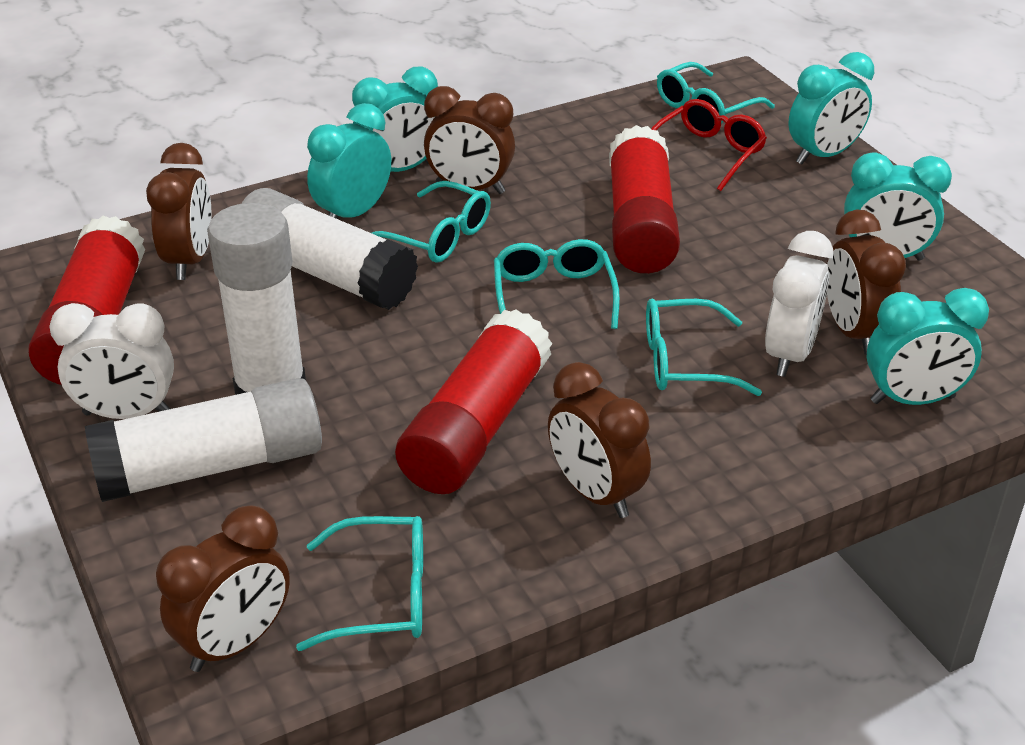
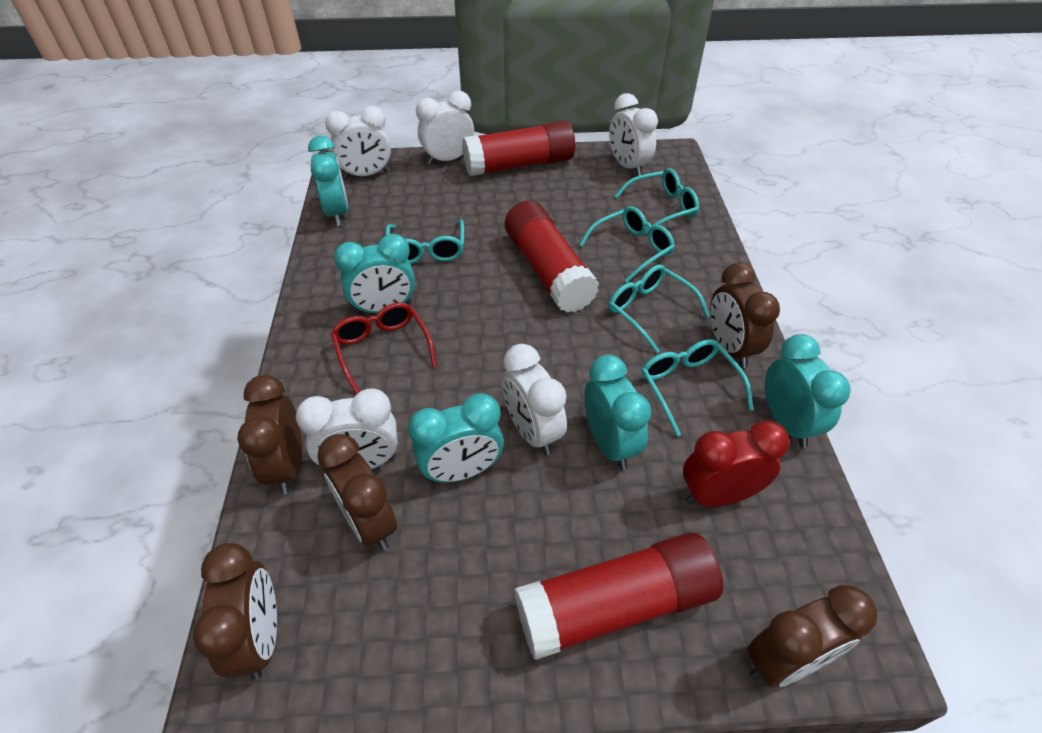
red clock: 0 -> 1
white clock: 2 -> 5
white glue stick: 3 -> 0

